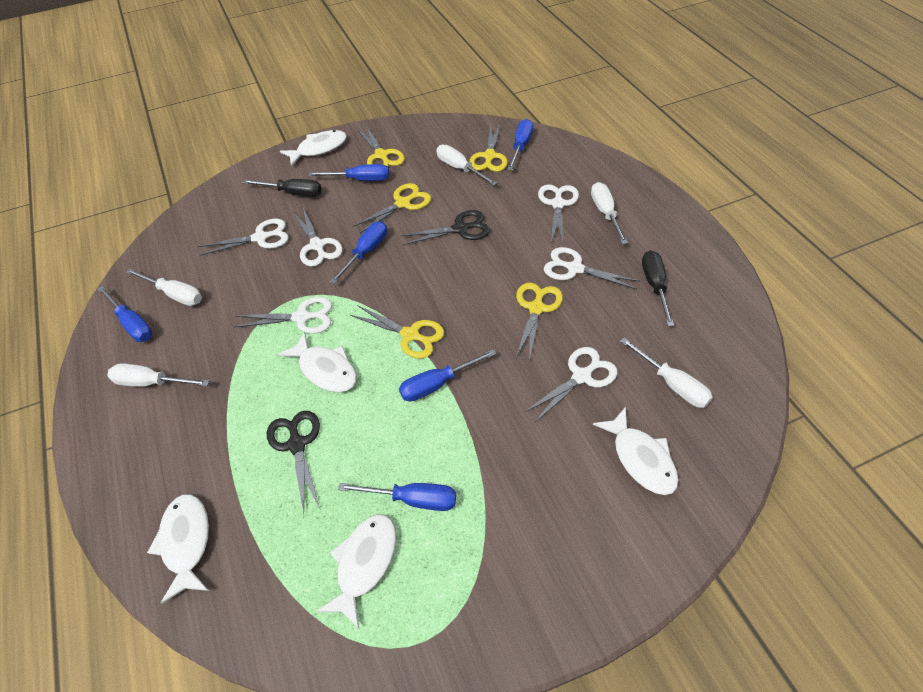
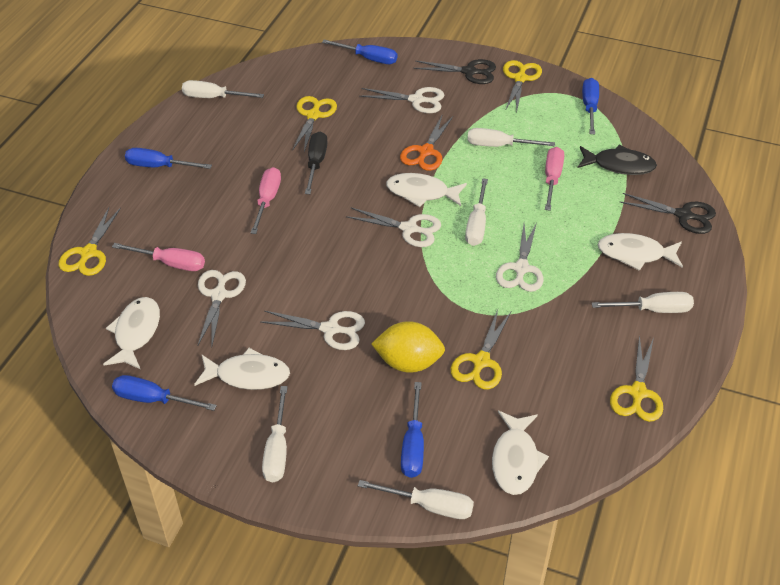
black fish: 0 -> 1
black screwdriver: 2 -> 1
blue screwdriver: 6 -> 5
orange scissors: 0 -> 1
pink screwdriver: 0 -> 3
white scissors: 6 -> 5
white screwdriver: 5 -> 6
yellow lemon: 0 -> 1

